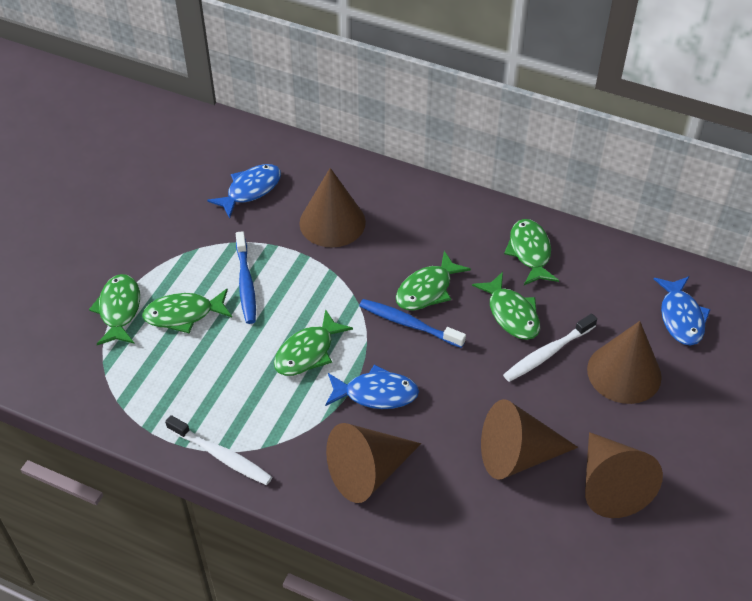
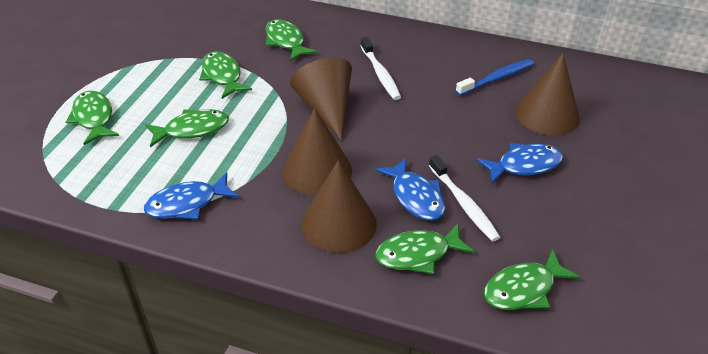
blue toothbrush: 2 -> 1
brown cone: 5 -> 4

